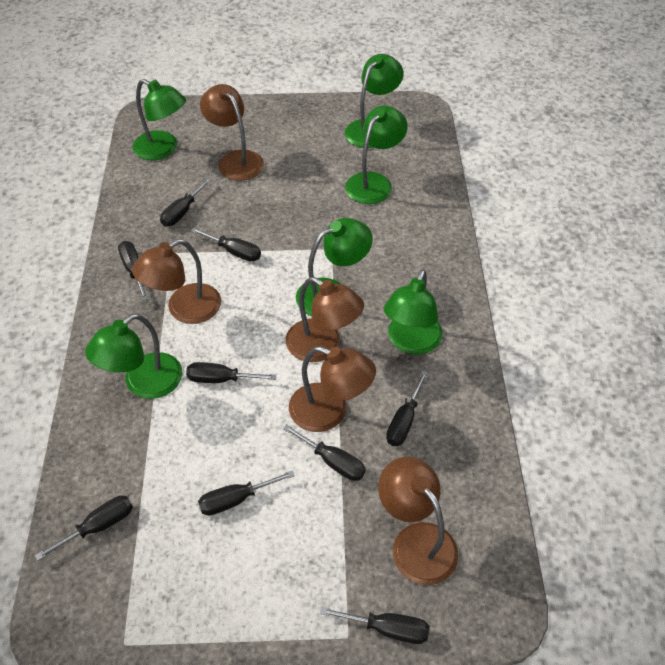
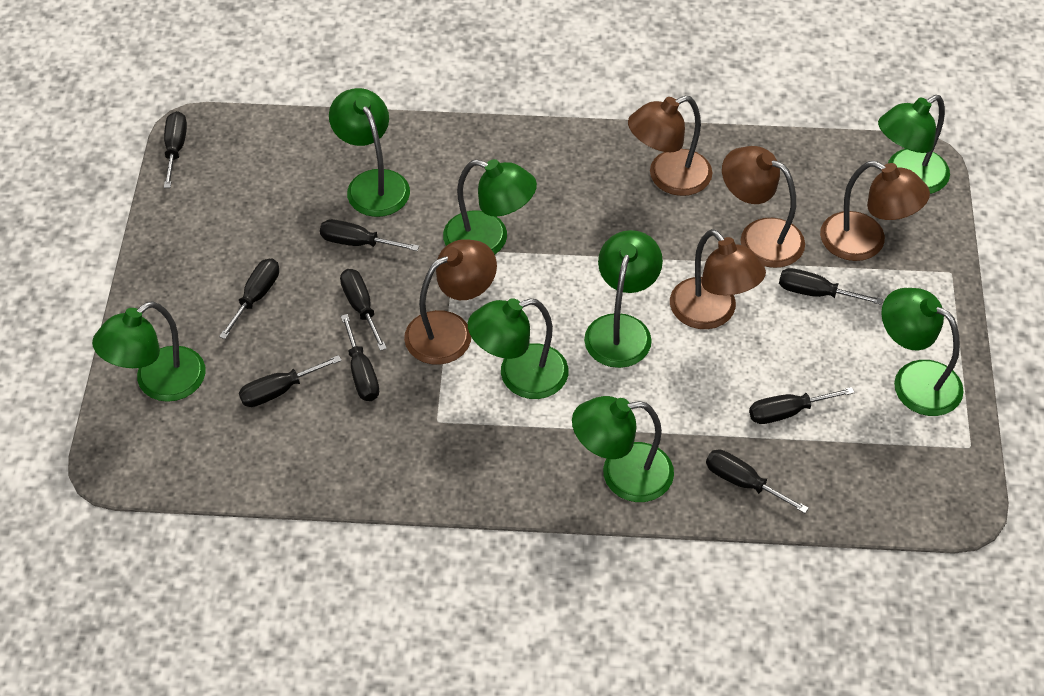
green lamp: 6 -> 8

